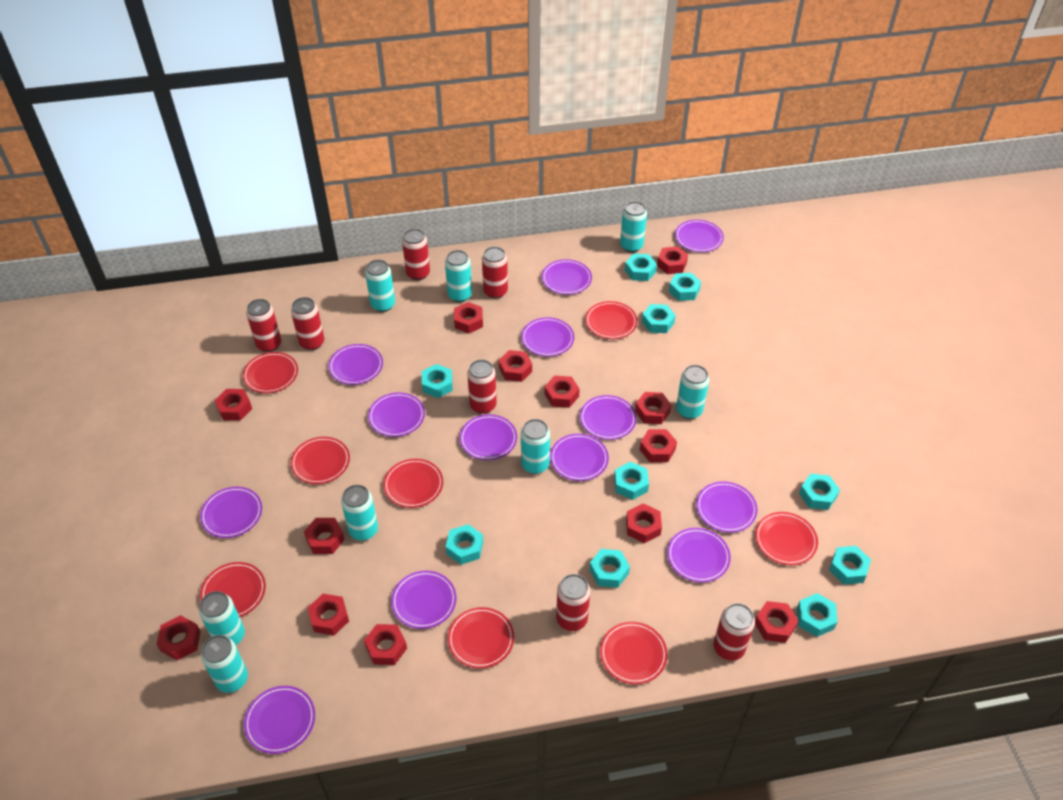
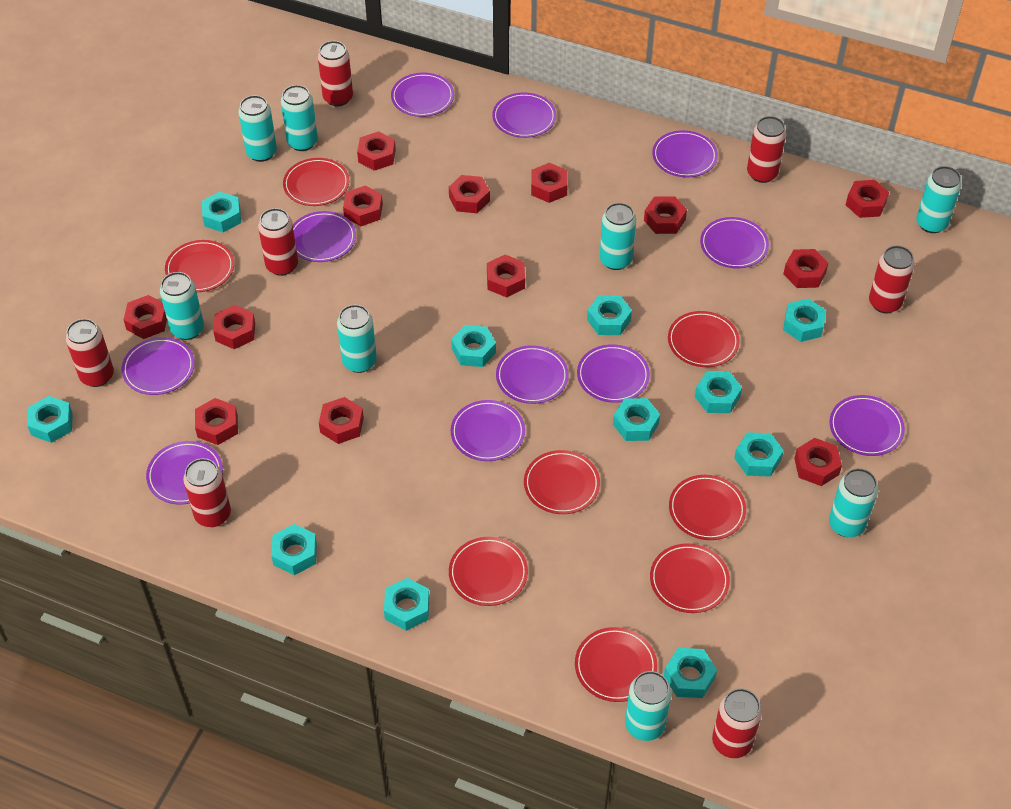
purple plate: 13 -> 11
turquoise nut: 10 -> 11

